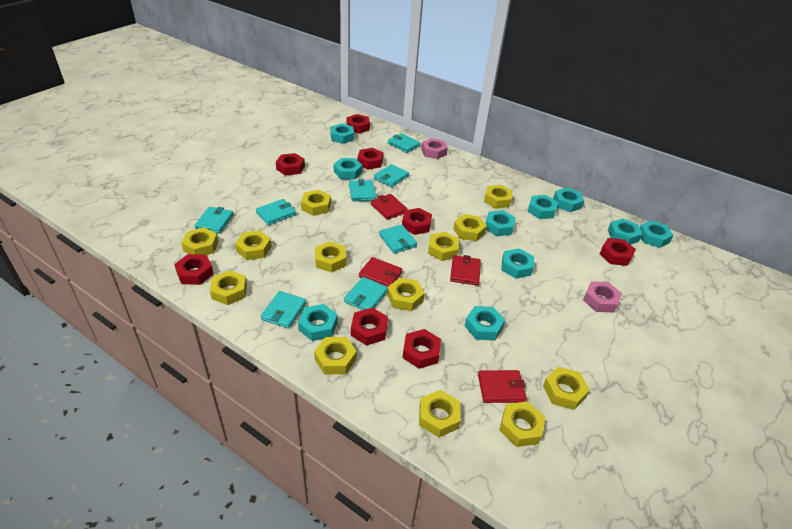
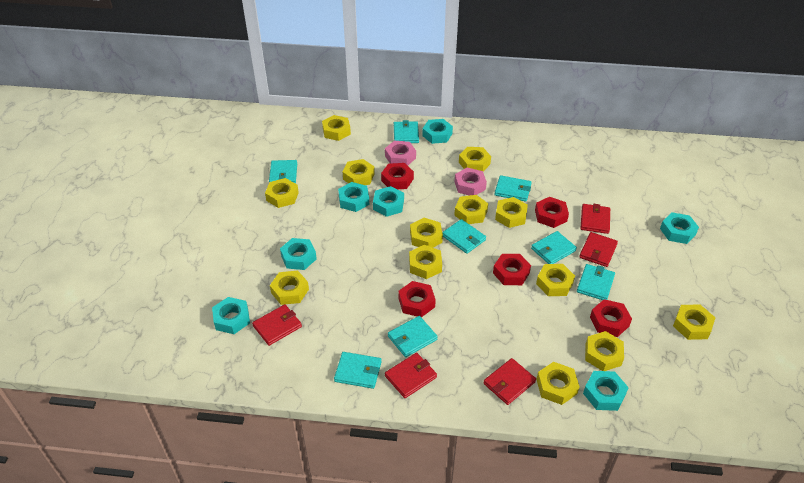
red nut: 8 -> 5
red wallet: 4 -> 5
turquoise nut: 10 -> 7

